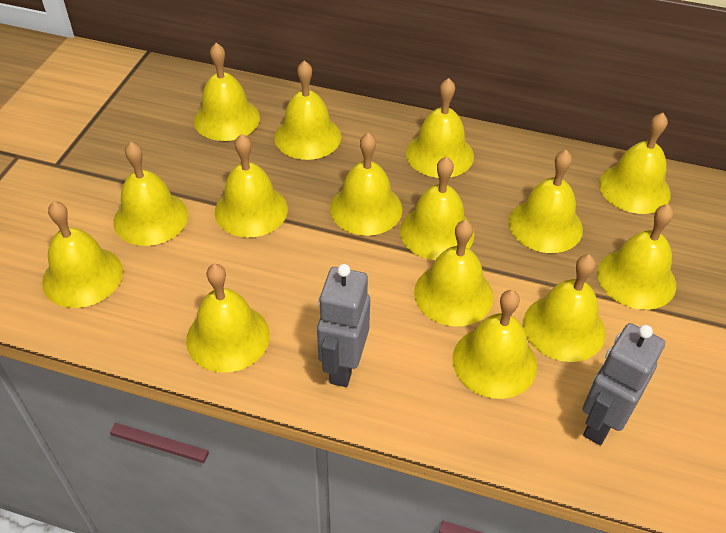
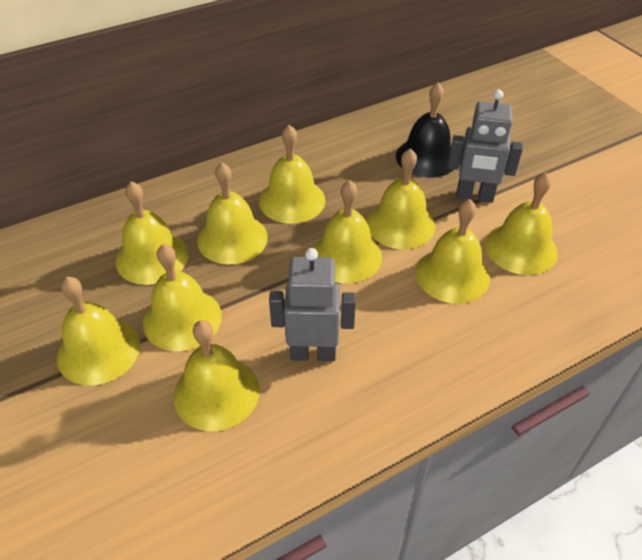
black bell: 0 -> 1
yellow bell: 15 -> 10

